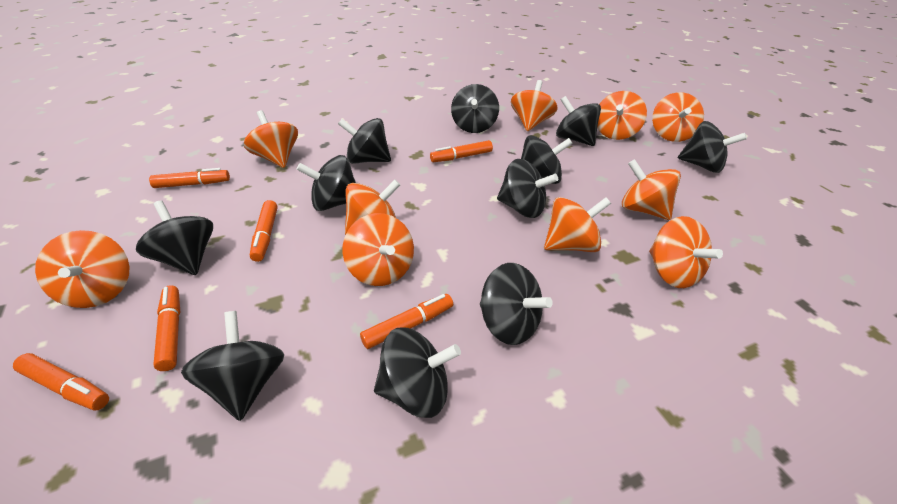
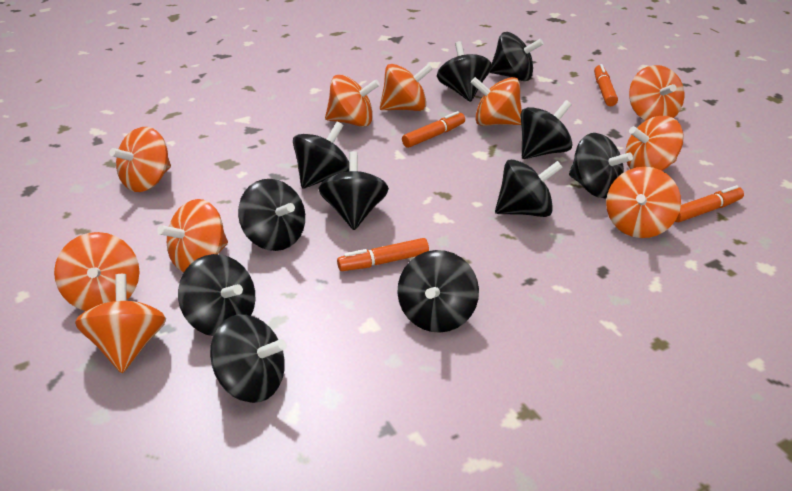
orange marker: 6 -> 4

